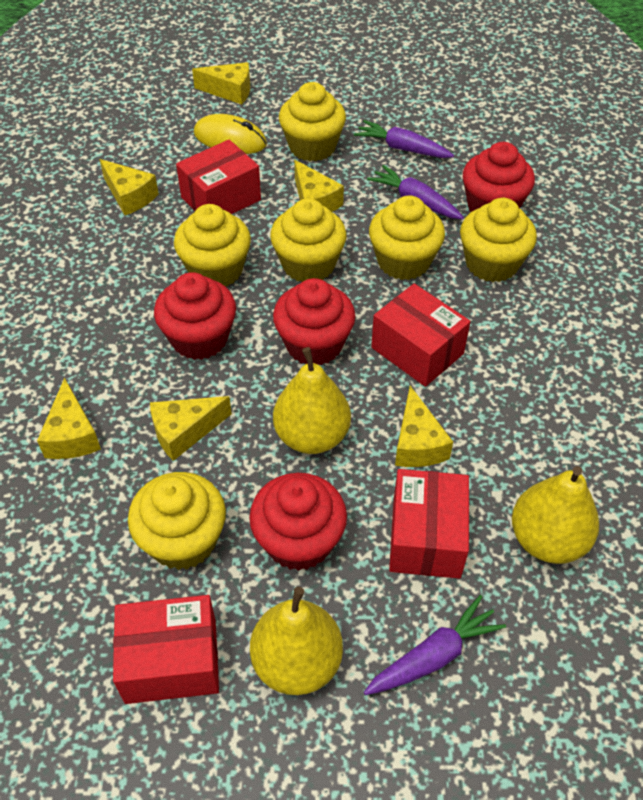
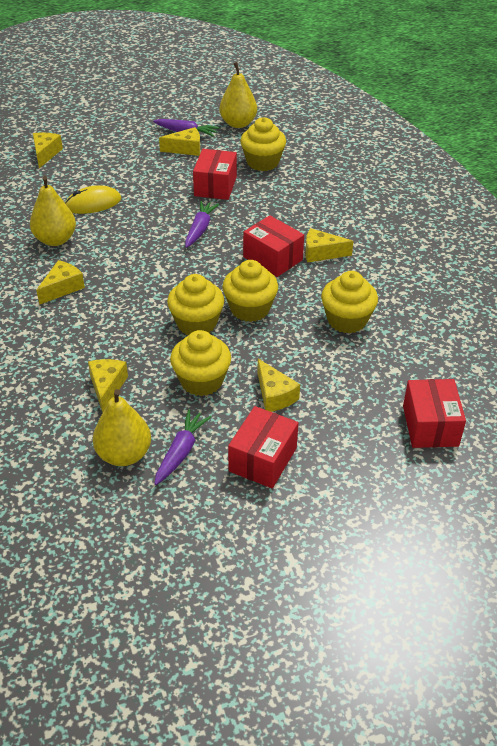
red cupcake: 4 -> 0
yellow cupcake: 6 -> 5

